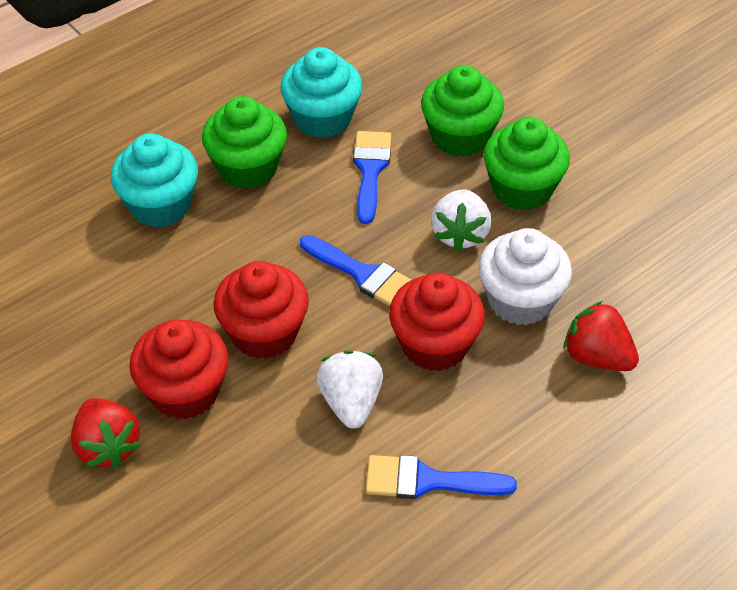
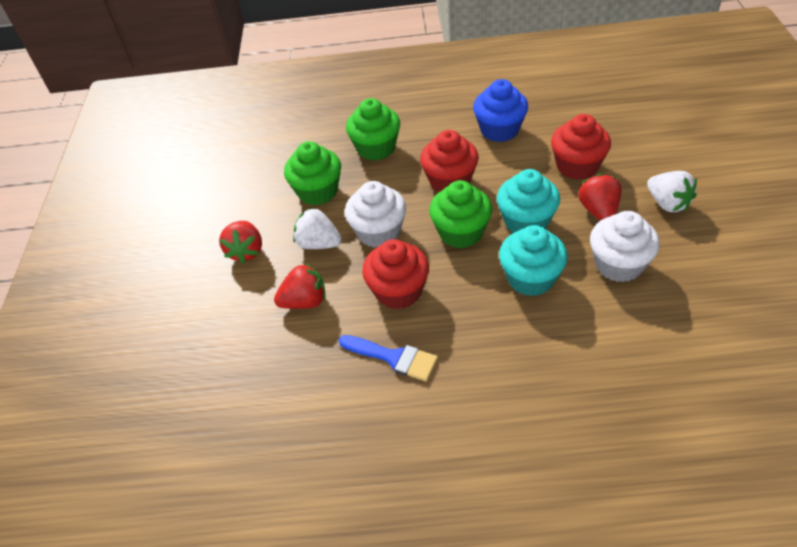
blue brush: 3 -> 1
blue cupcake: 0 -> 1
red strawberry: 2 -> 3
white cupcake: 1 -> 2

